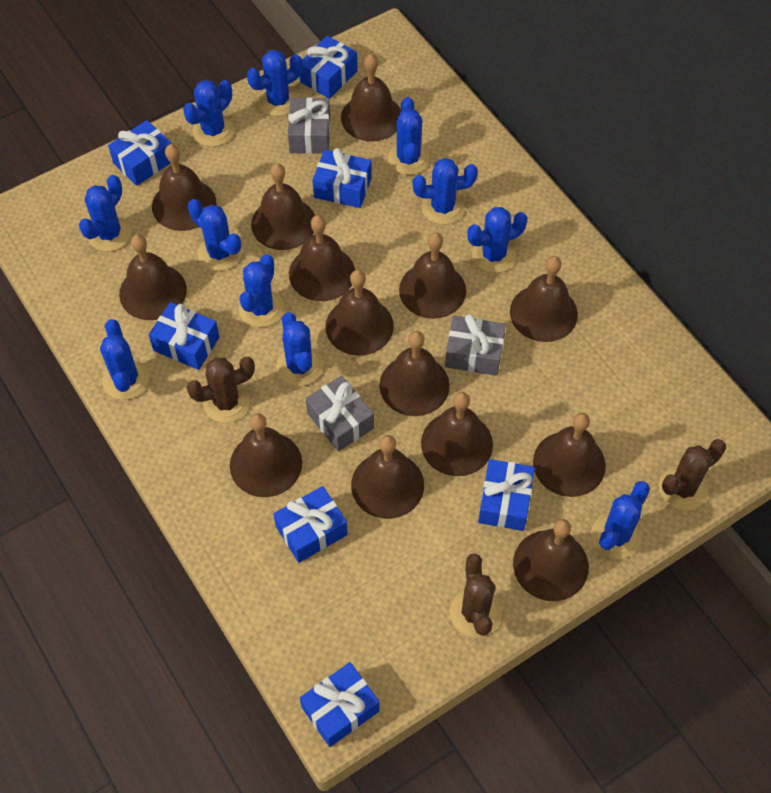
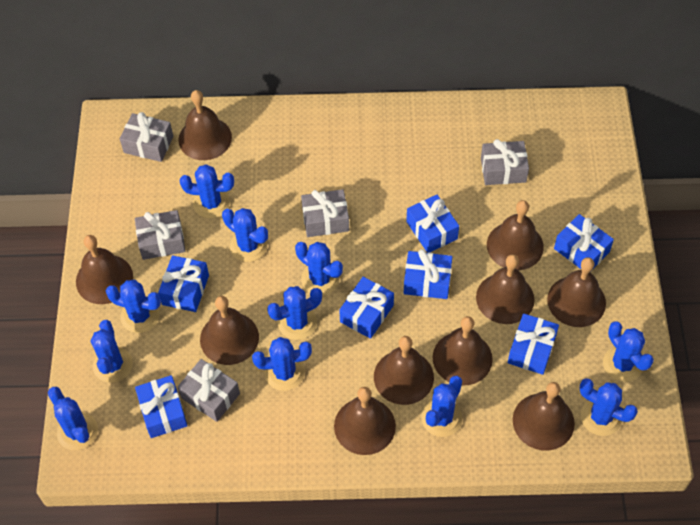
brown bell: 14 -> 10
brown cactus: 3 -> 0
grey gift: 3 -> 5

